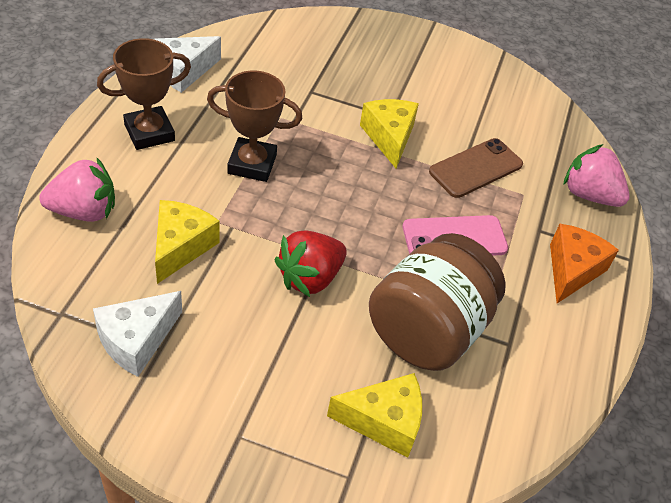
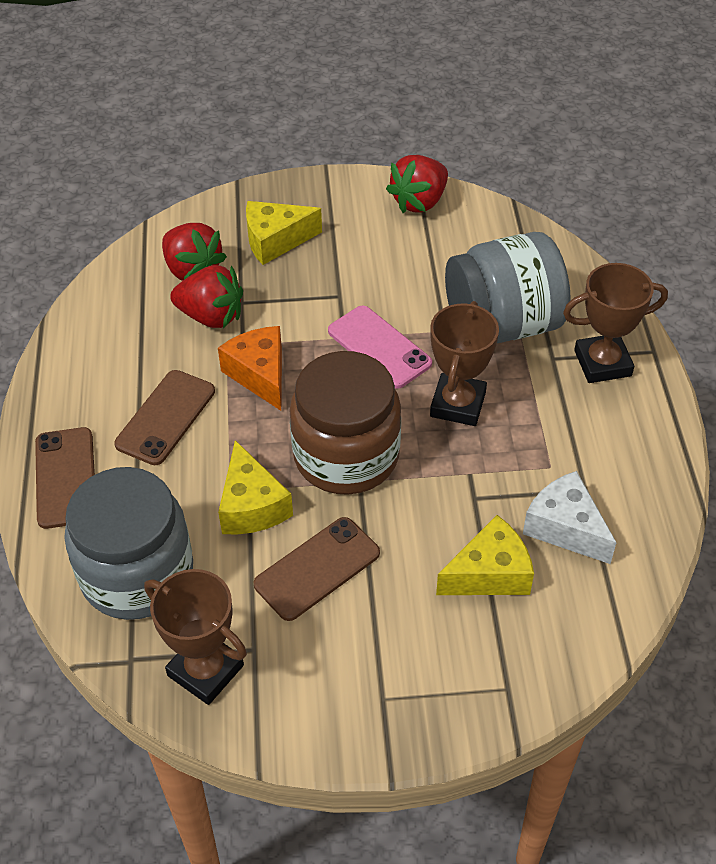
brown phone: 1 -> 3
brown trophy: 2 -> 3
grey jar: 0 -> 2
pink strawberry: 2 -> 0
red strawberry: 1 -> 3
white cheese: 2 -> 1

